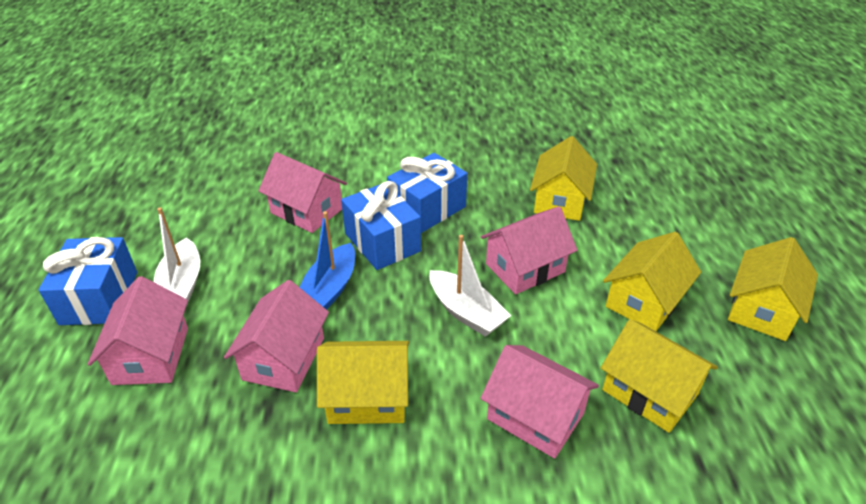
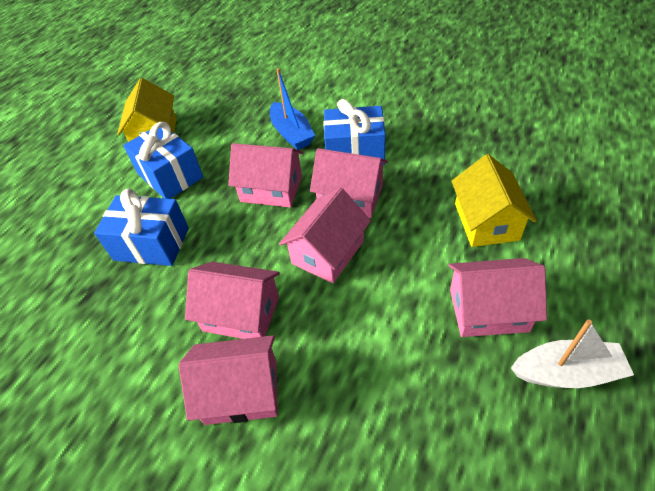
pink house: 5 -> 6
white boat: 2 -> 1
yellow house: 5 -> 2

